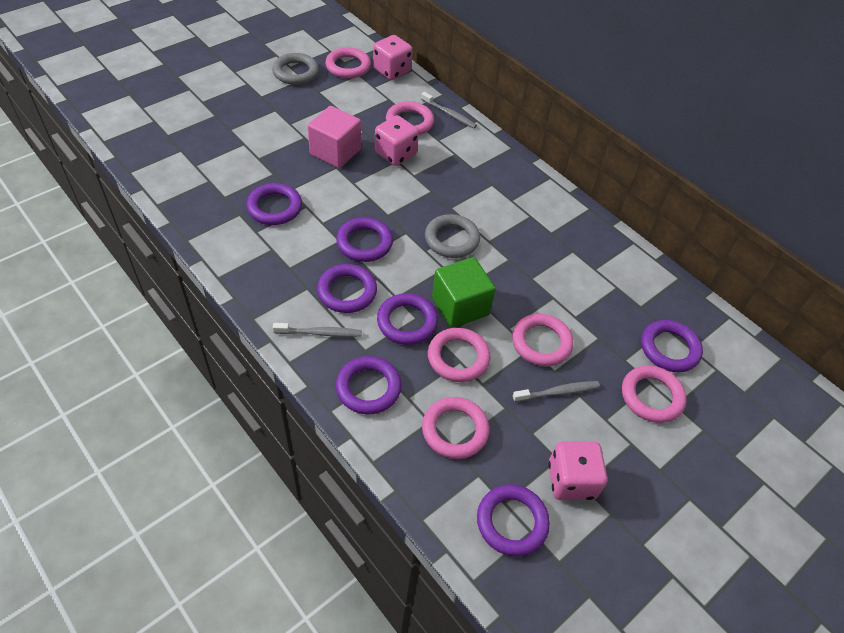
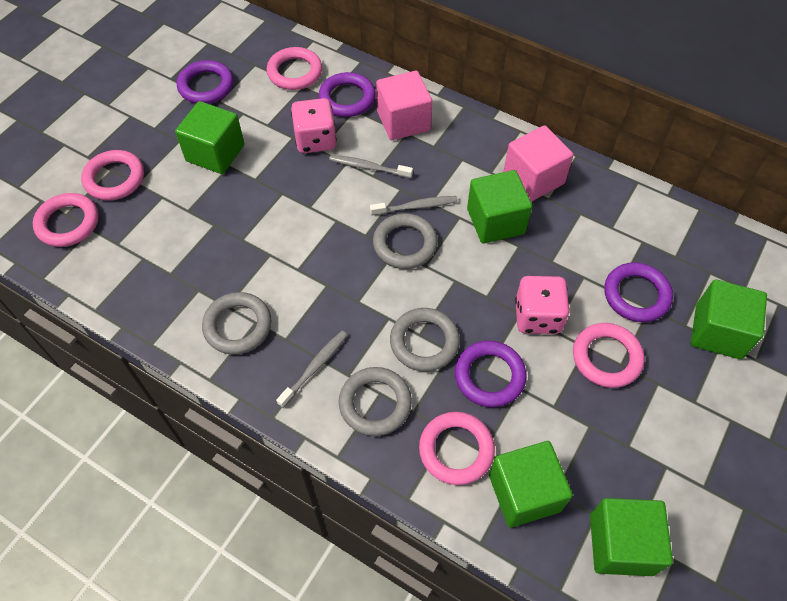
green cube: 1 -> 5
grey ring: 2 -> 4
pink cube: 1 -> 2
pink dice: 3 -> 2
pink ring: 6 -> 5
purple ring: 7 -> 4

